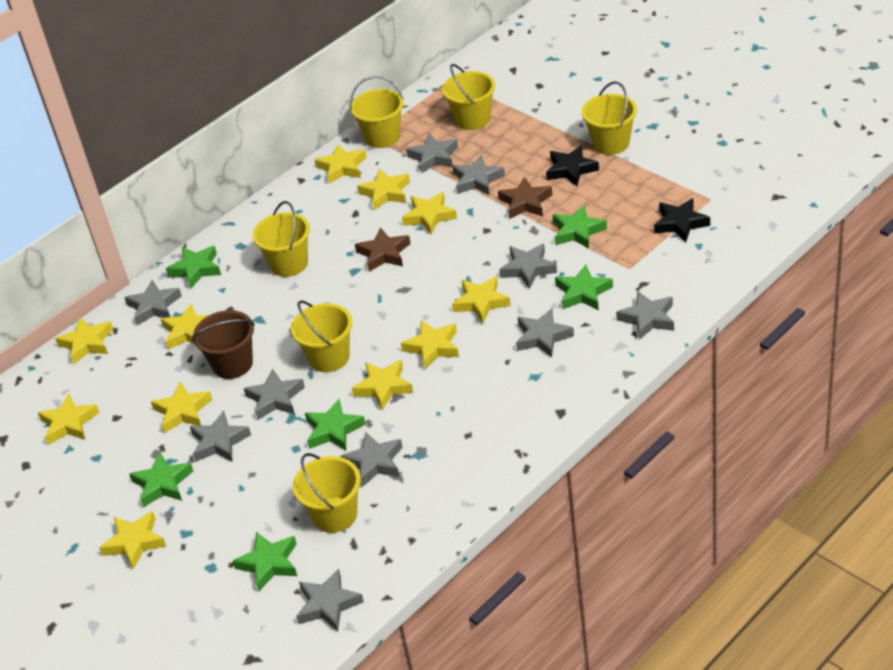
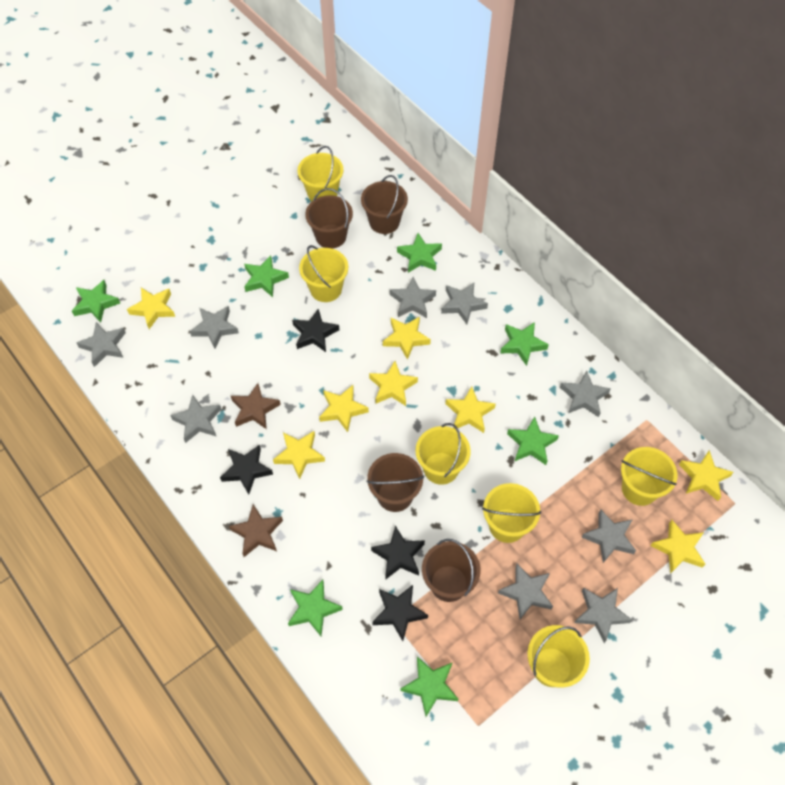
black star: 2 -> 4
brown bucket: 1 -> 4
green star: 6 -> 7
grey star: 10 -> 9
yellow star: 11 -> 8

